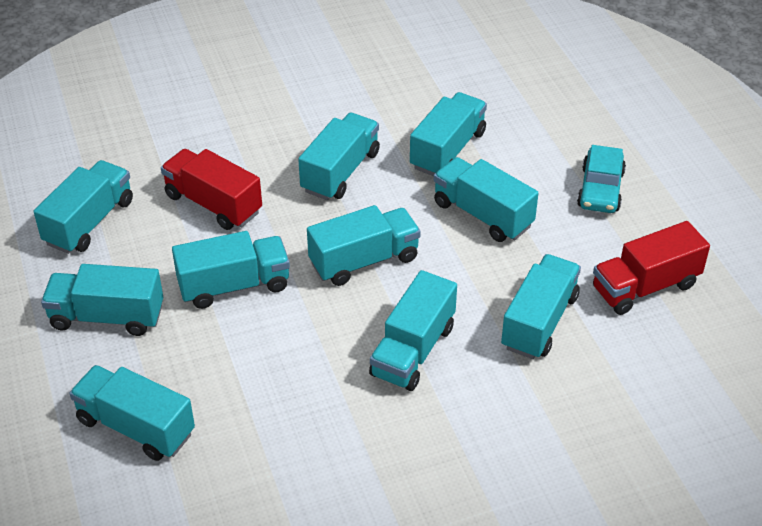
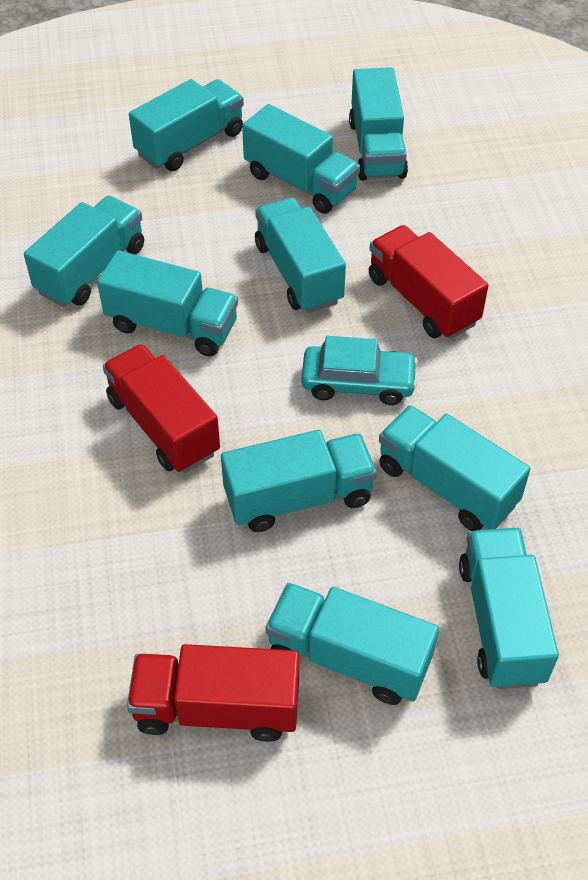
red truck: 2 -> 3

